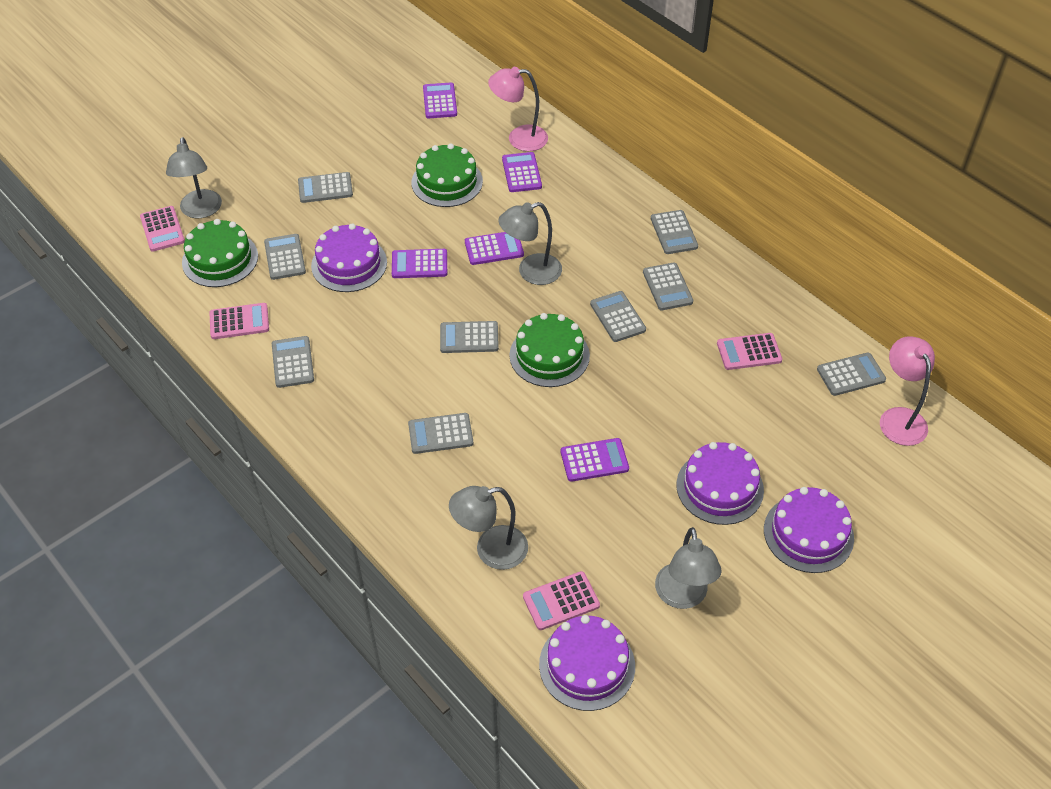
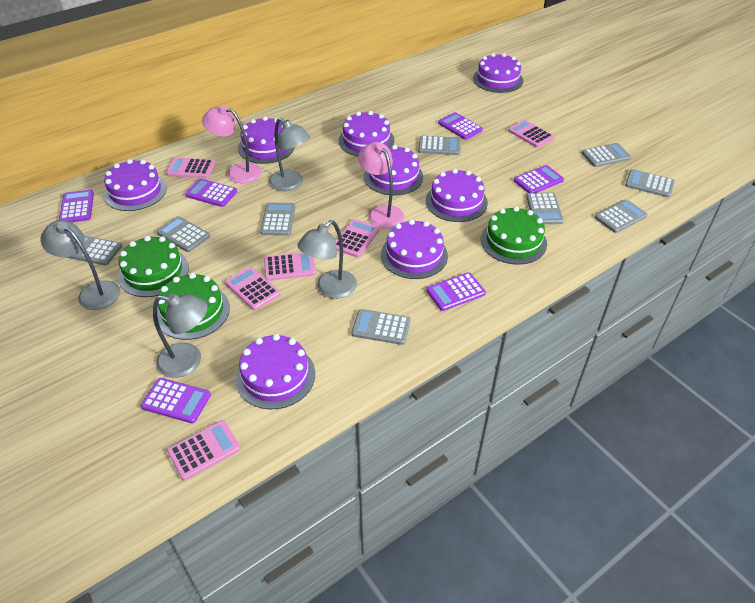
pink calculator: 4 -> 6
purple cake: 4 -> 8
purple calculator: 5 -> 6

